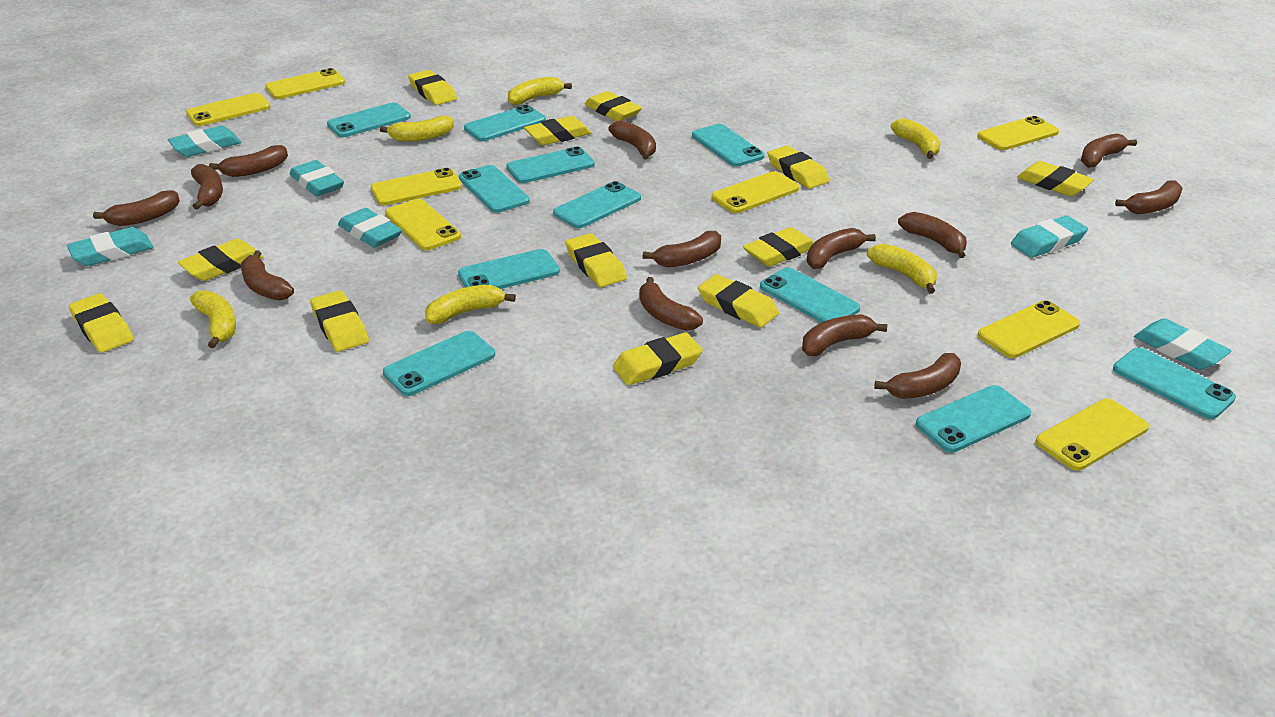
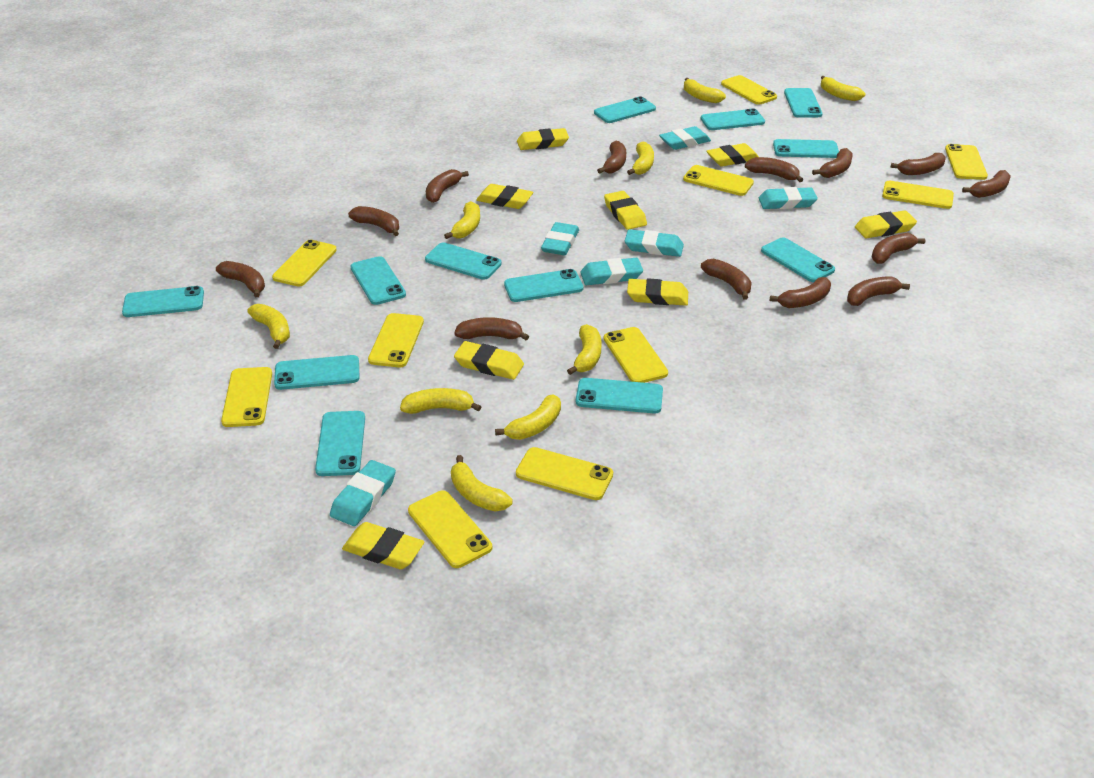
turquoise phone: 11 -> 12
yellow banana: 6 -> 9
yellow eraser: 12 -> 8
yellow phone: 8 -> 10

